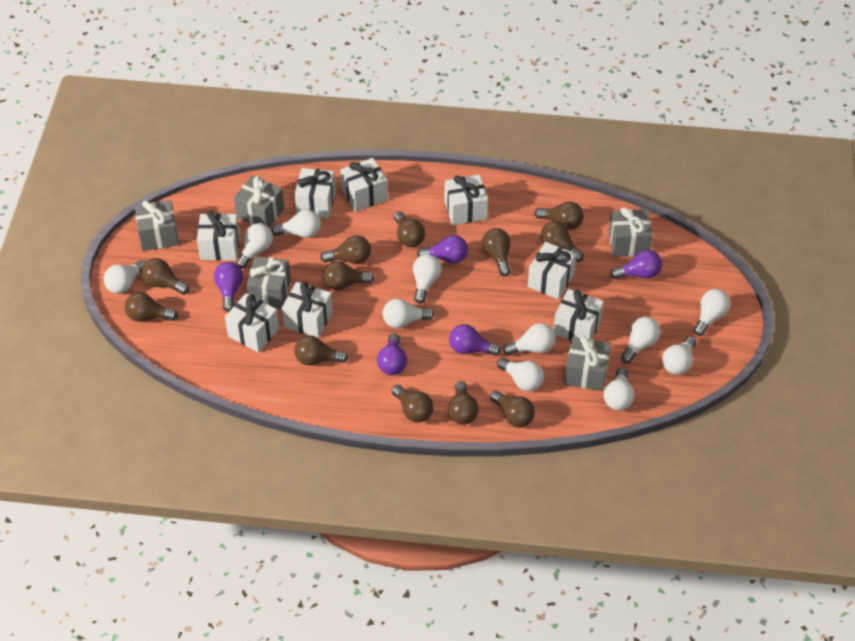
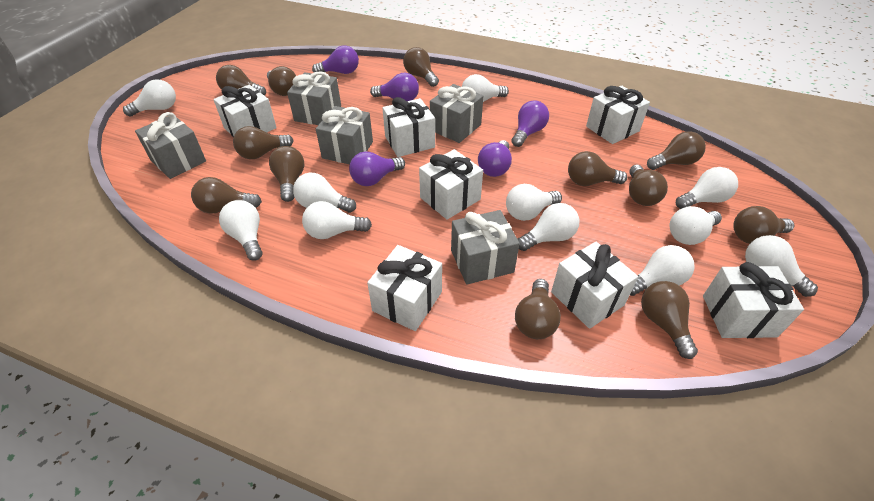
white gift: 8 -> 7

